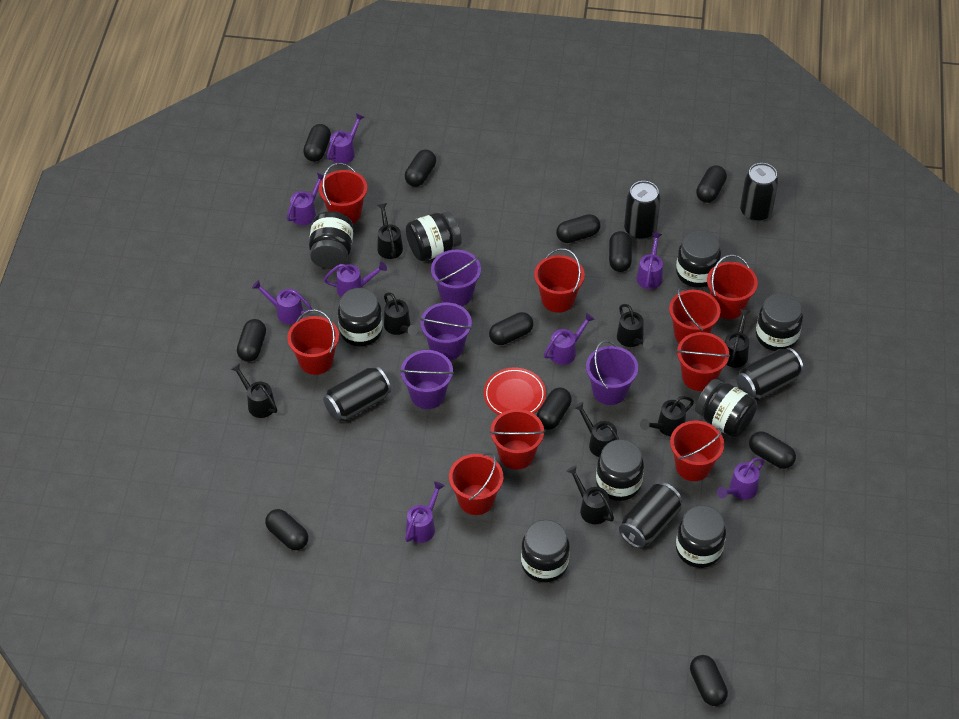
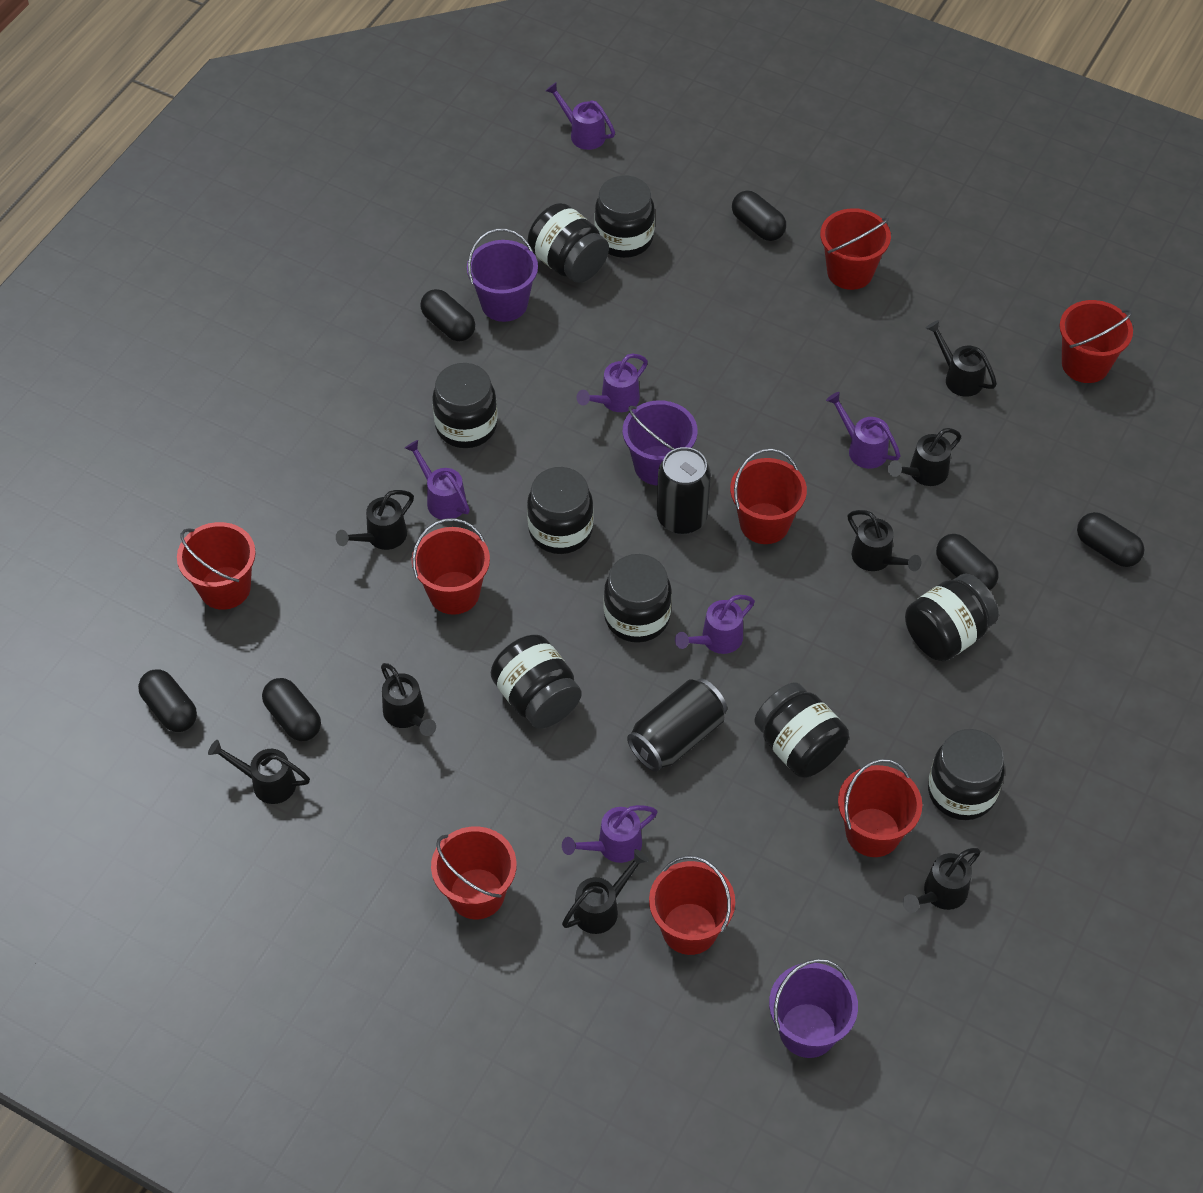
black can: 5 -> 2
black capsule: 11 -> 6
purple bucket: 4 -> 3
purple watering can: 8 -> 6
red bucket: 9 -> 8
red plate: 1 -> 0

